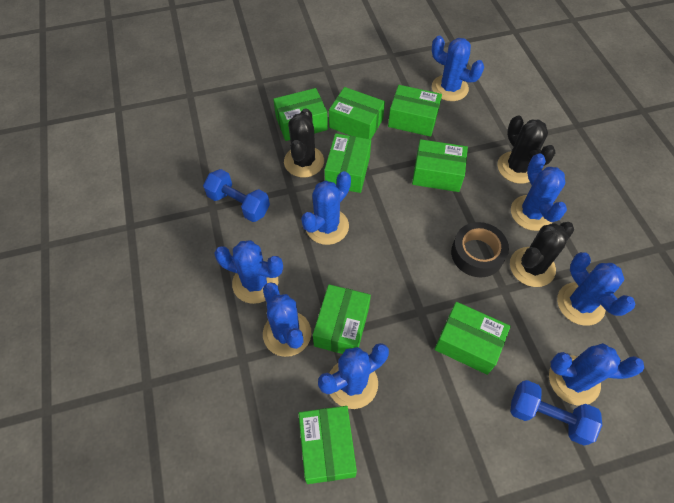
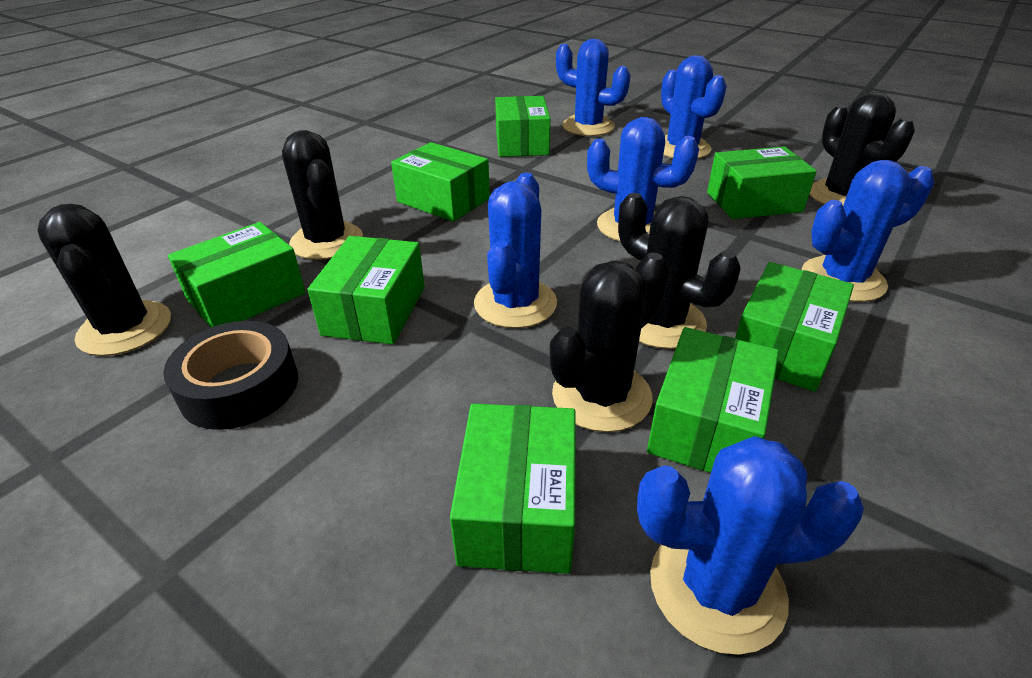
black cactus: 3 -> 5
blue cactus: 8 -> 6
blue dumbbell: 2 -> 0

